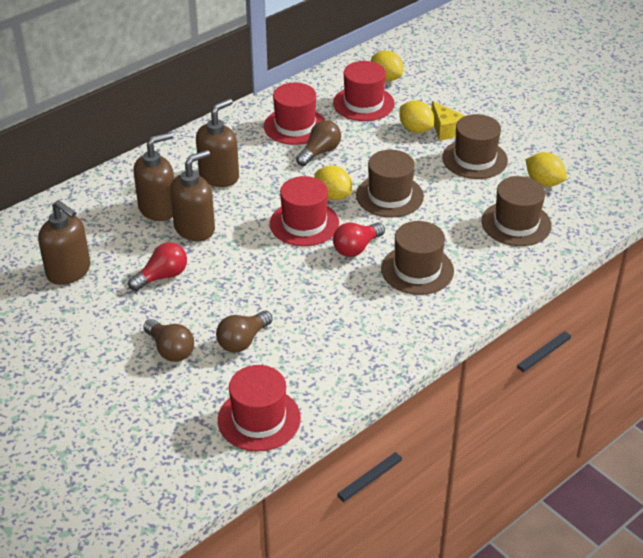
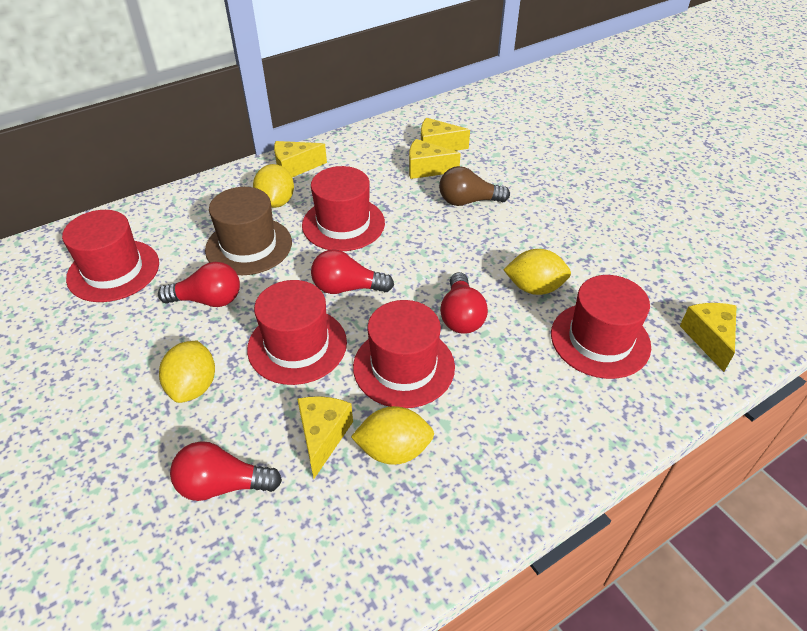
brown hat: 4 -> 1
brown light bulb: 3 -> 1
brown soap dispenser: 4 -> 0
red hat: 4 -> 5
red light bulb: 2 -> 4
yellow cheese: 1 -> 5

